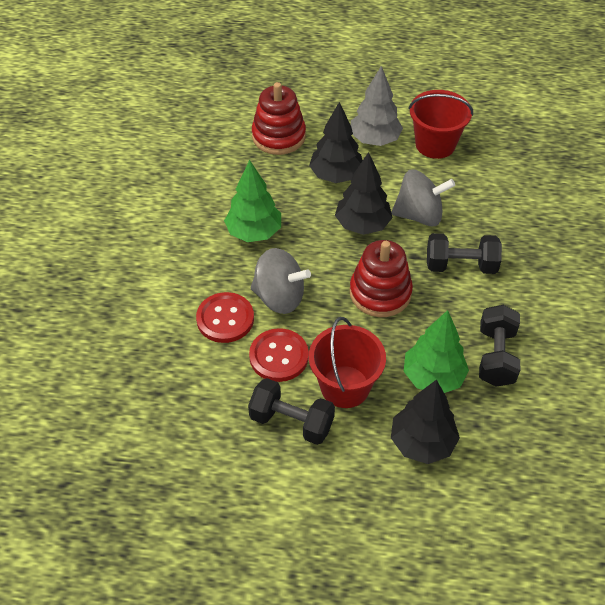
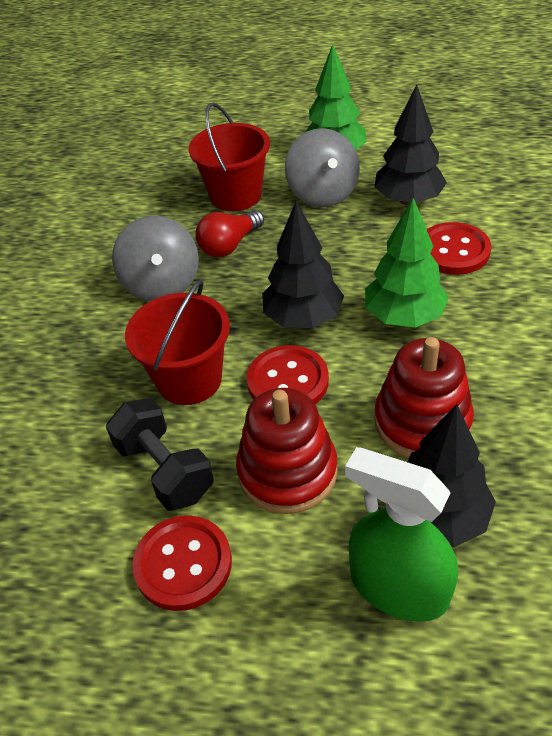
black dumbbell: 3 -> 1
green spray bottle: 0 -> 1
grey tree: 1 -> 0
red button: 2 -> 3
red light bulb: 0 -> 1

